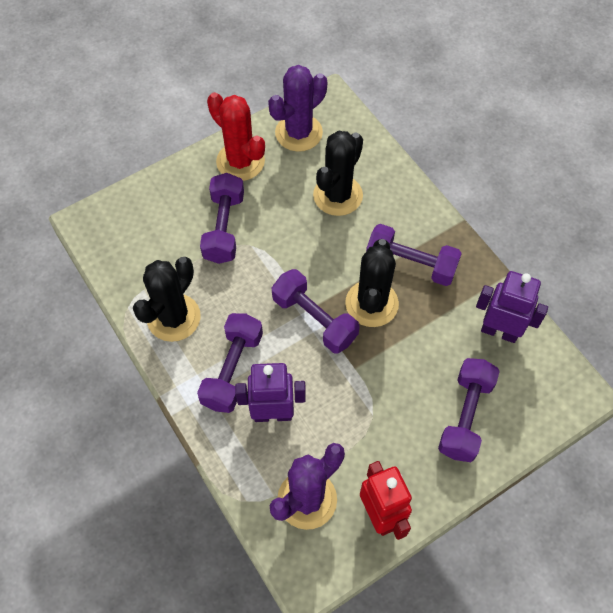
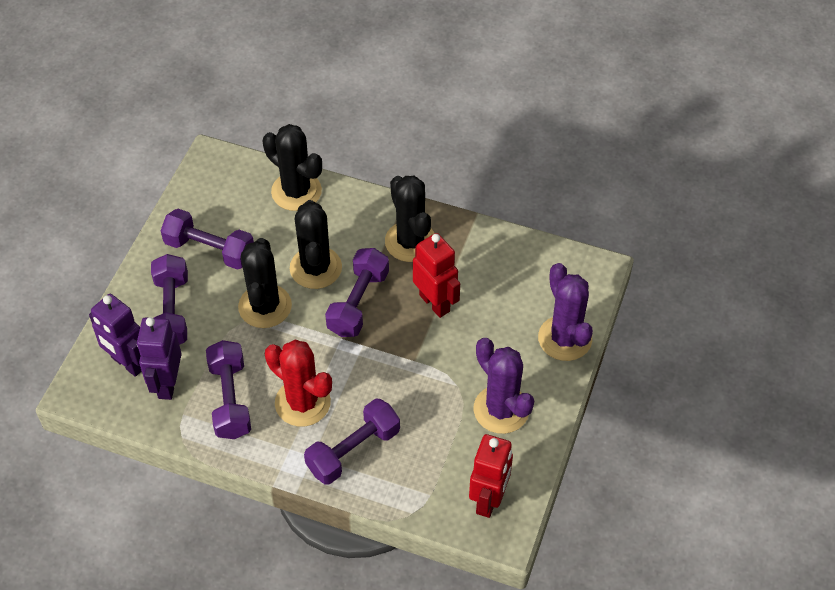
black cactus: 3 -> 4
red robot: 1 -> 2

